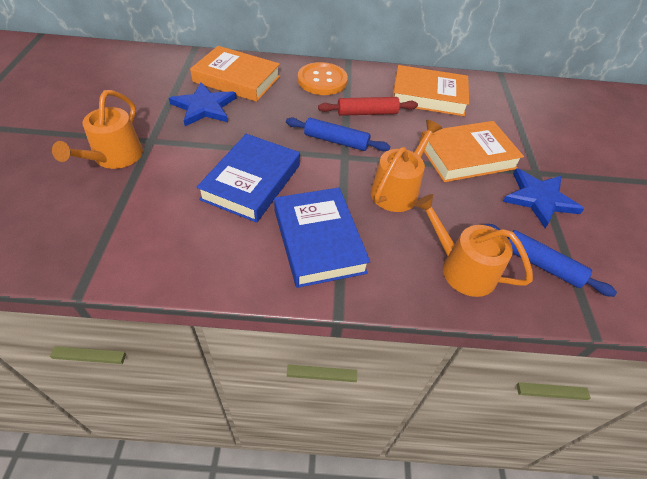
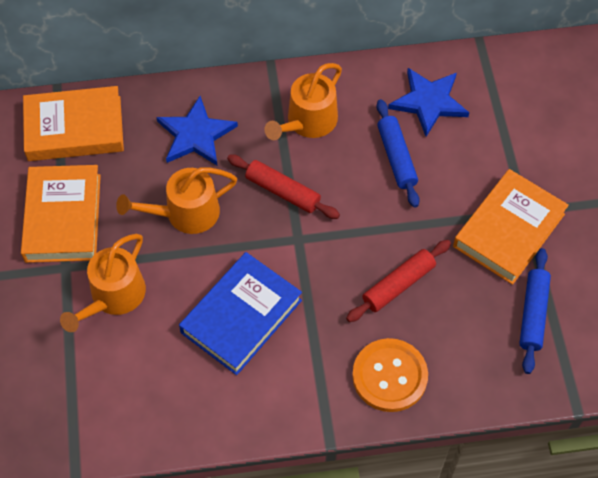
blue book: 2 -> 1
red rolling pin: 1 -> 2

